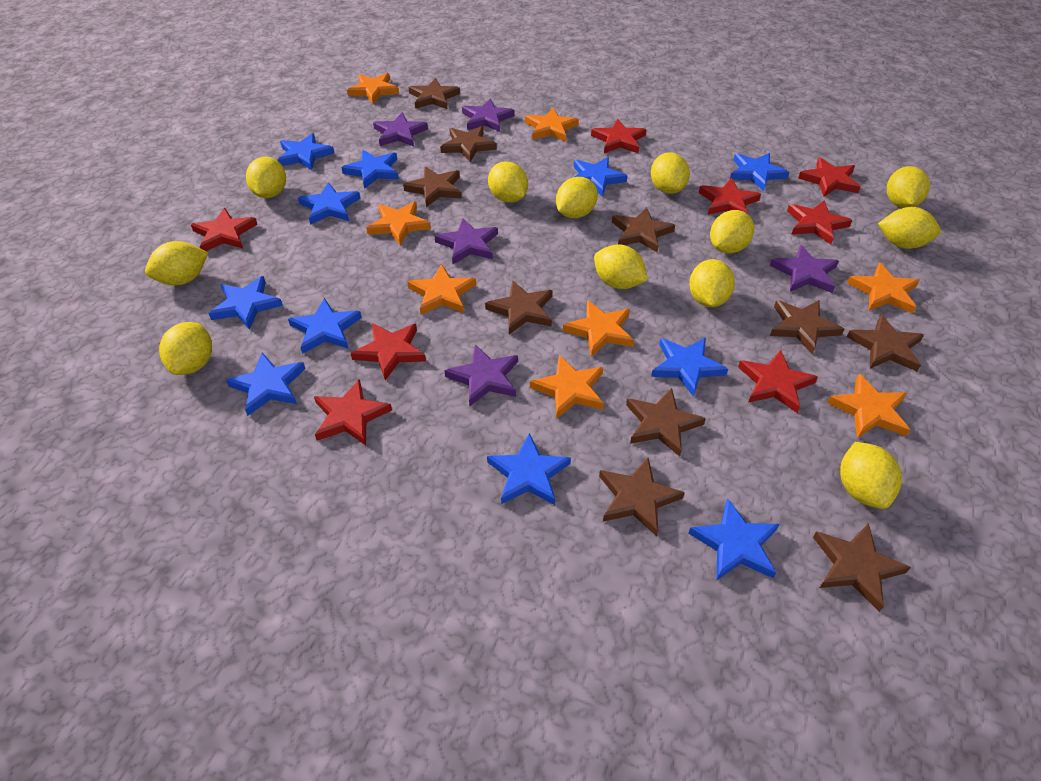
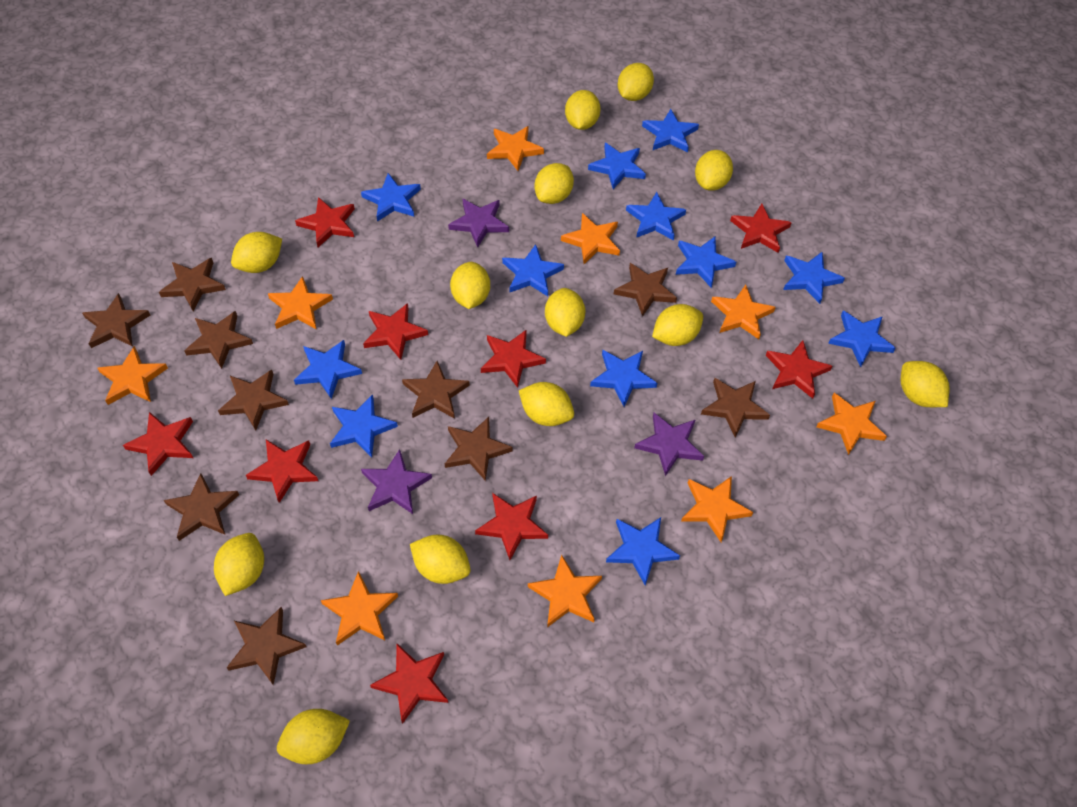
blue star: 11 -> 12
orange star: 8 -> 9
purple star: 5 -> 3
red star: 8 -> 9
yellow lemon: 12 -> 13

